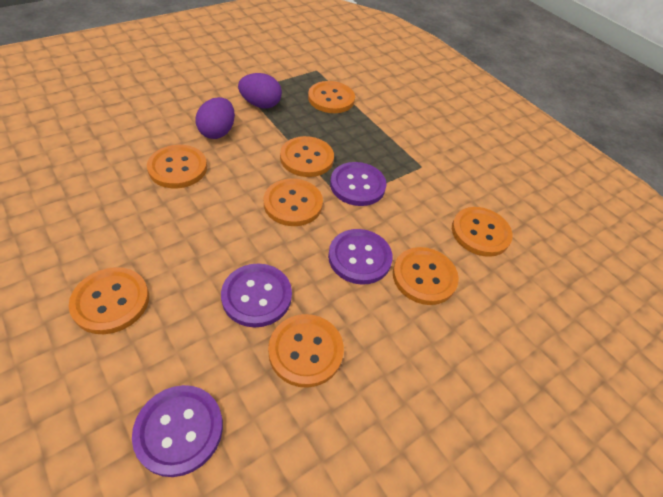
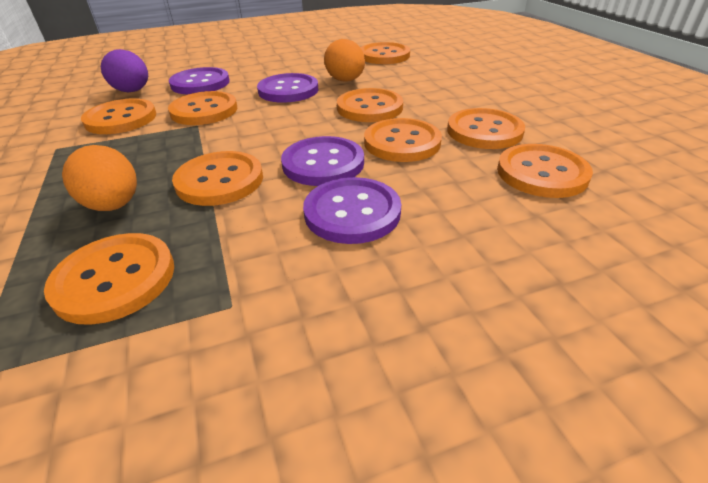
orange button: 8 -> 9
orange egg: 0 -> 2
purple egg: 2 -> 1

